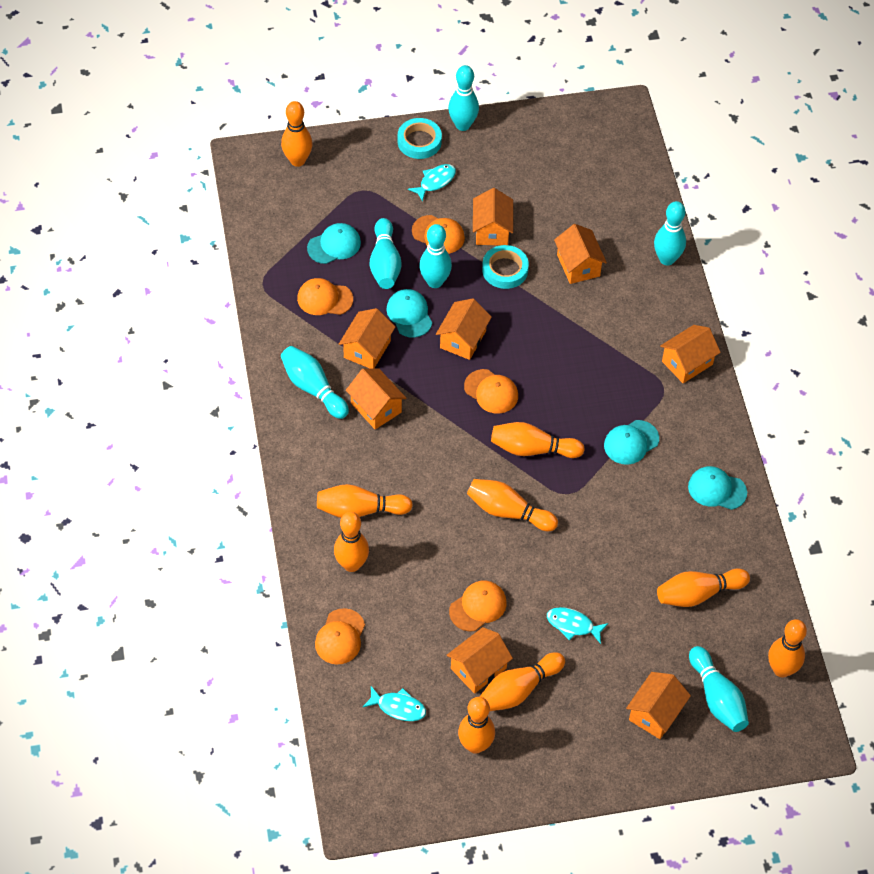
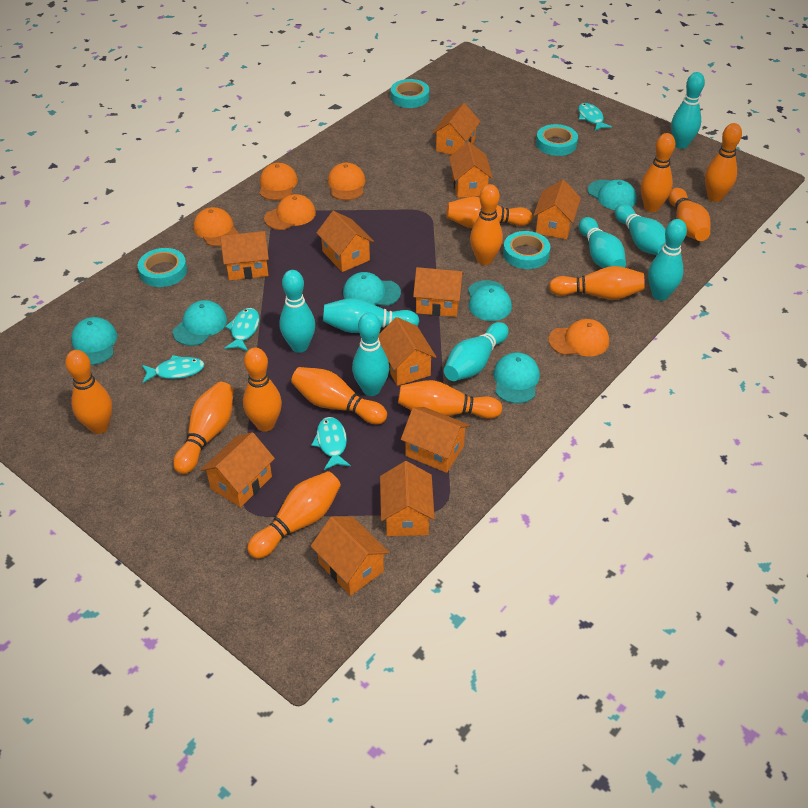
orange bowling pin: 9 -> 12
orange house: 8 -> 11
turquoise bowling pin: 6 -> 8
turquoise cap: 4 -> 6
turquoise fish: 3 -> 4
turquoise tape: 2 -> 4

